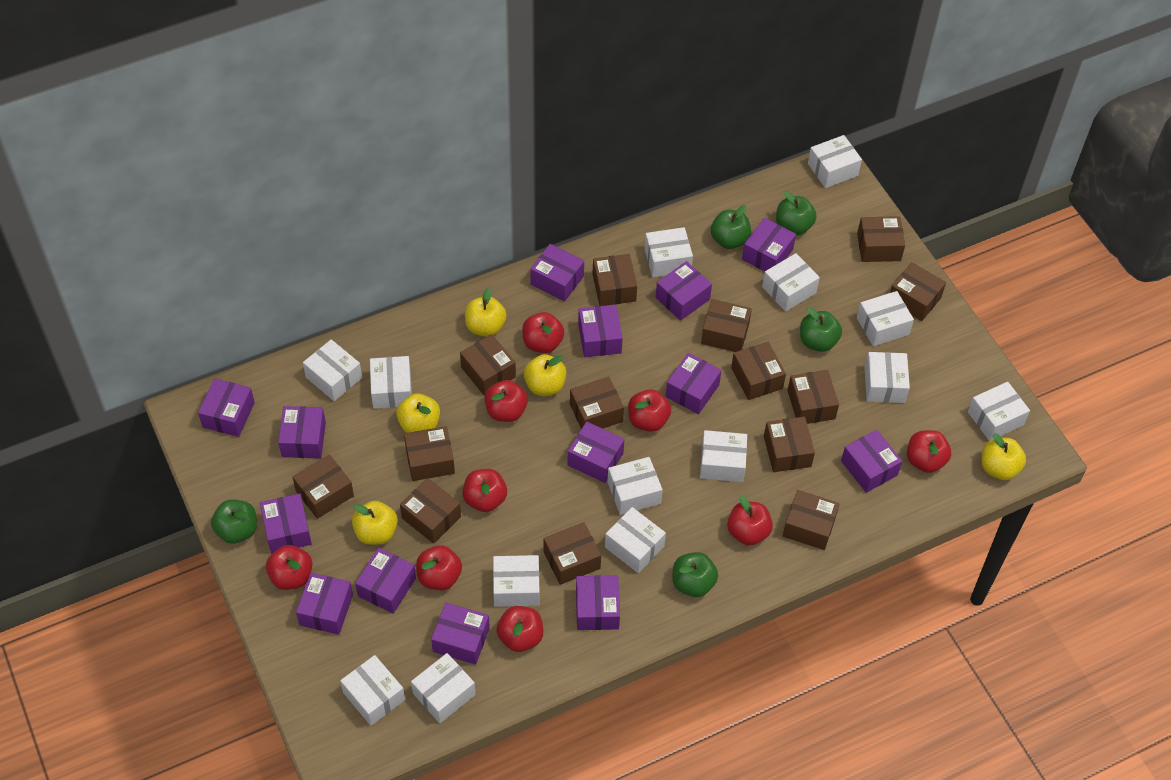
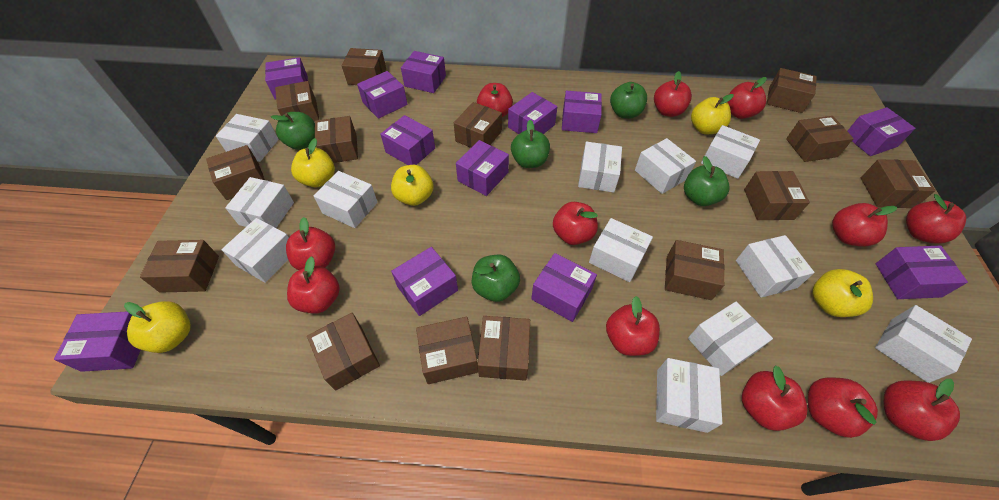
purple box: 14 -> 12
red apple: 9 -> 12
white box: 14 -> 12

